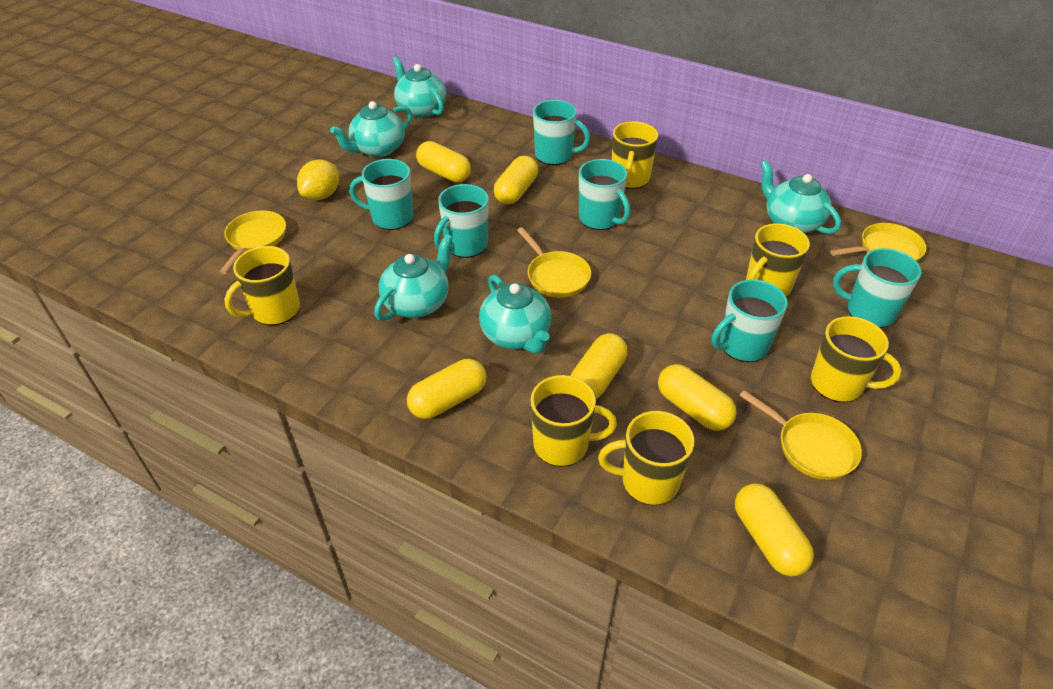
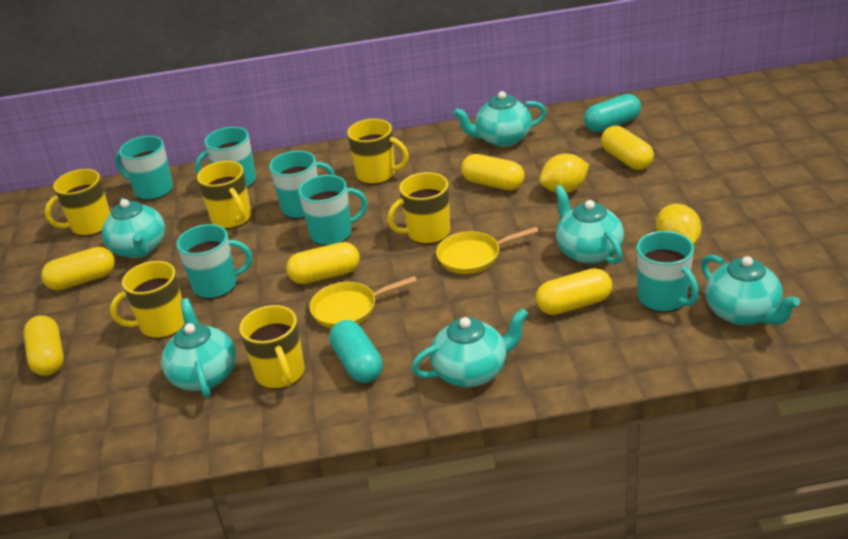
turquoise capsule: 0 -> 2
turquoise teapot: 5 -> 6
yellow lemon: 1 -> 2
yellow pan: 4 -> 2

